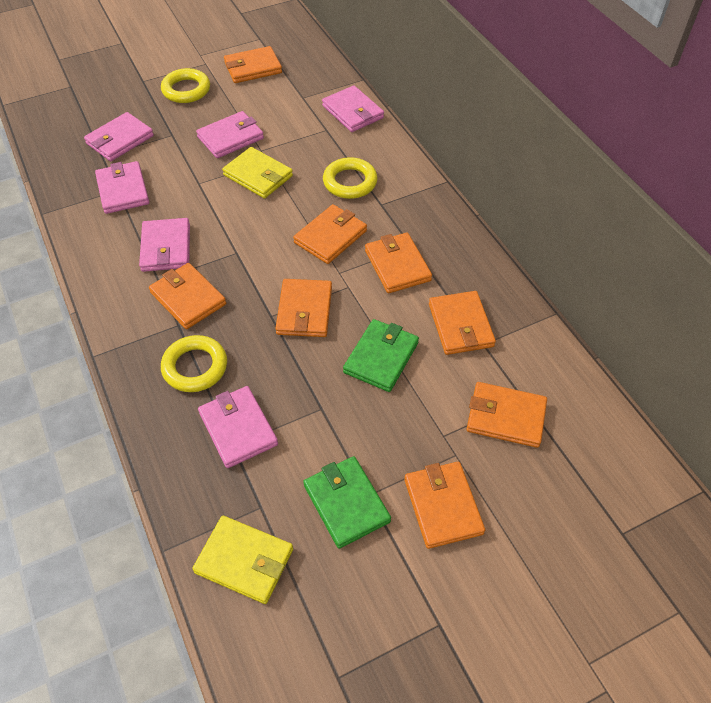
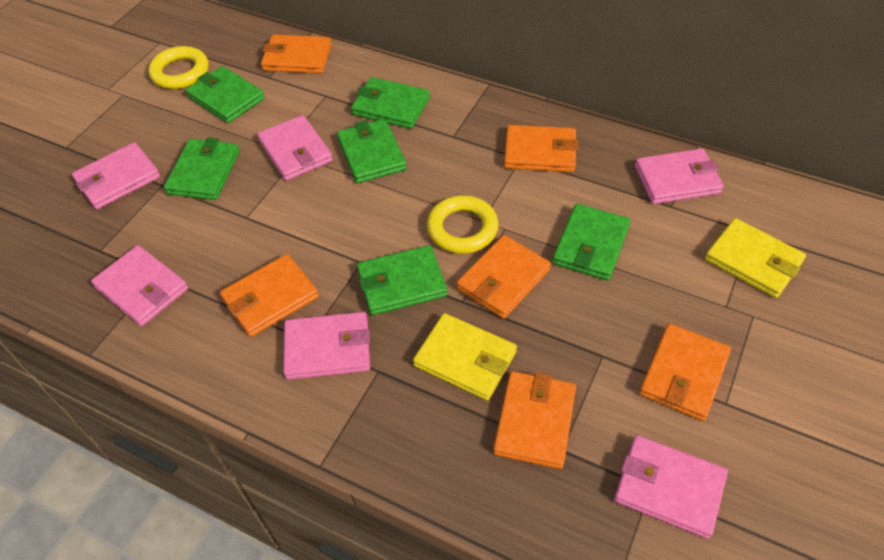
green wallet: 2 -> 6
orange wallet: 8 -> 6
yellow ring: 3 -> 2

